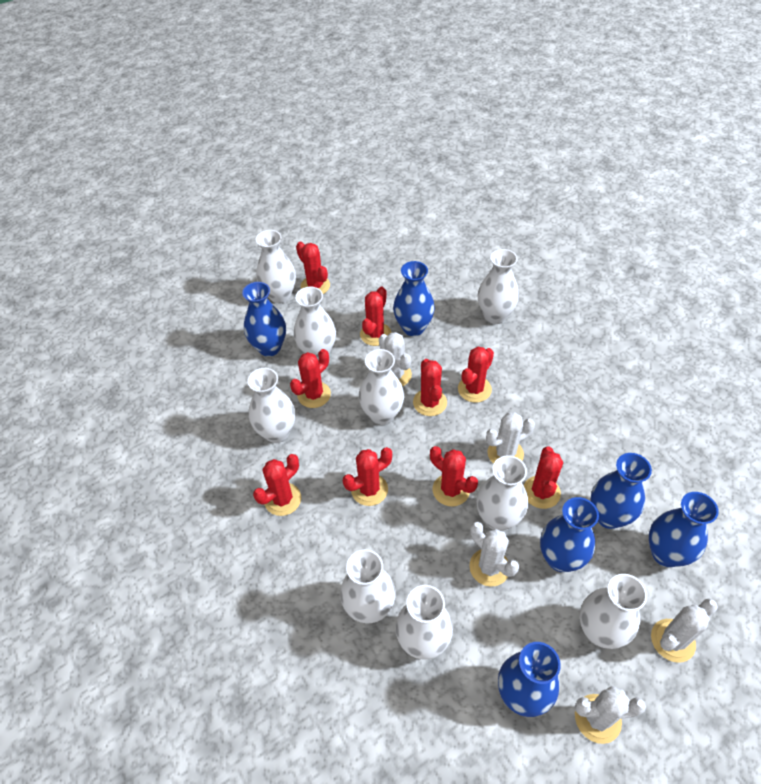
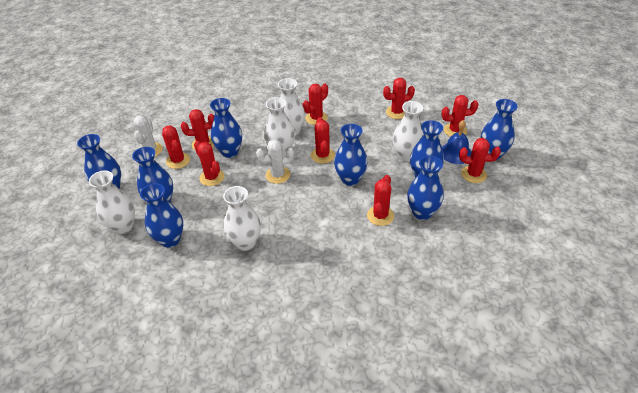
blue bell: 0 -> 1
blue vase: 6 -> 8
white cactus: 5 -> 2
white vase: 9 -> 5

